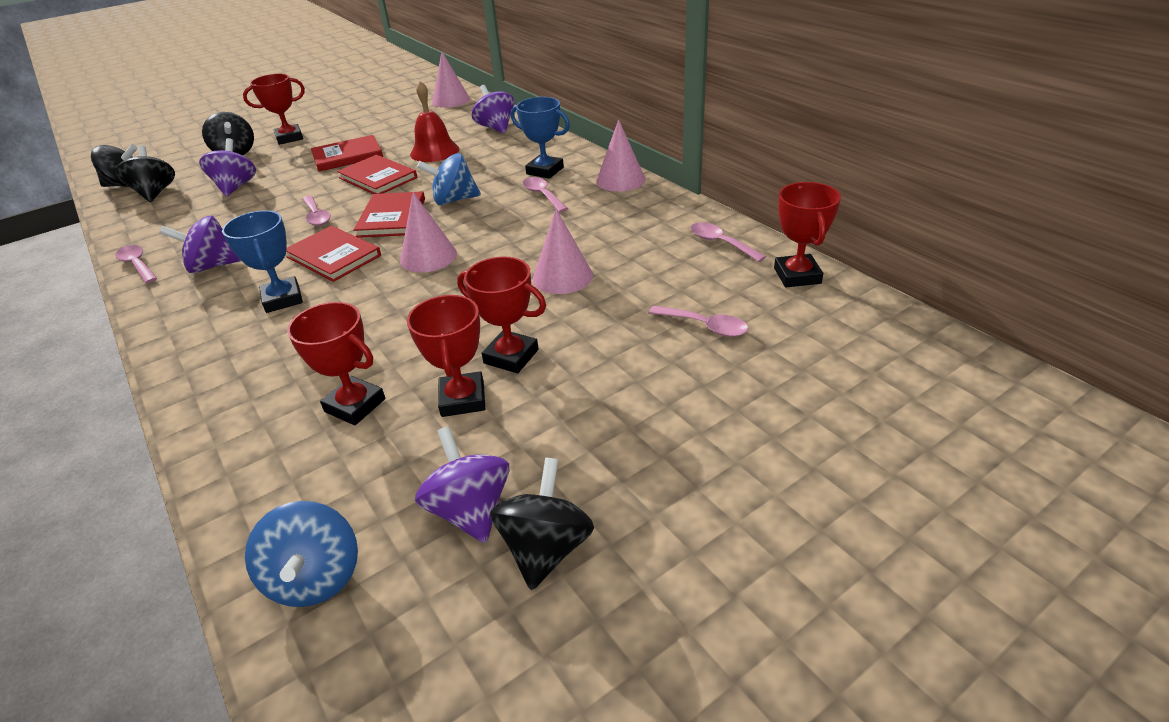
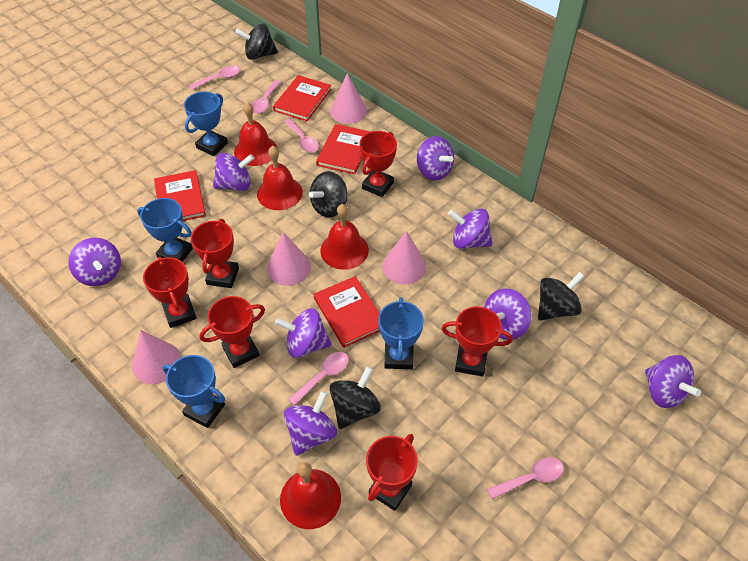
blue spinning top: 2 -> 0
blue trophy: 2 -> 4
purple spinning top: 4 -> 8
red bell: 1 -> 4
red trophy: 5 -> 6

